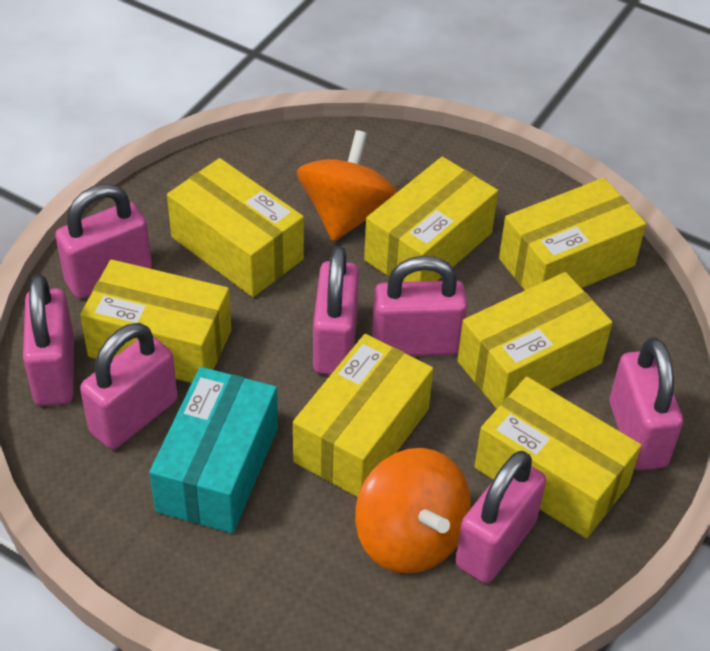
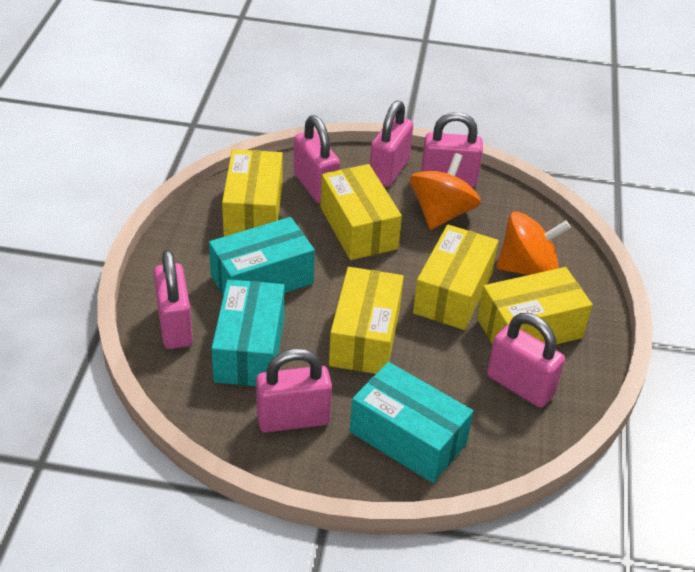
pink padlock: 7 -> 6
turquoise box: 1 -> 3
yellow box: 7 -> 5

